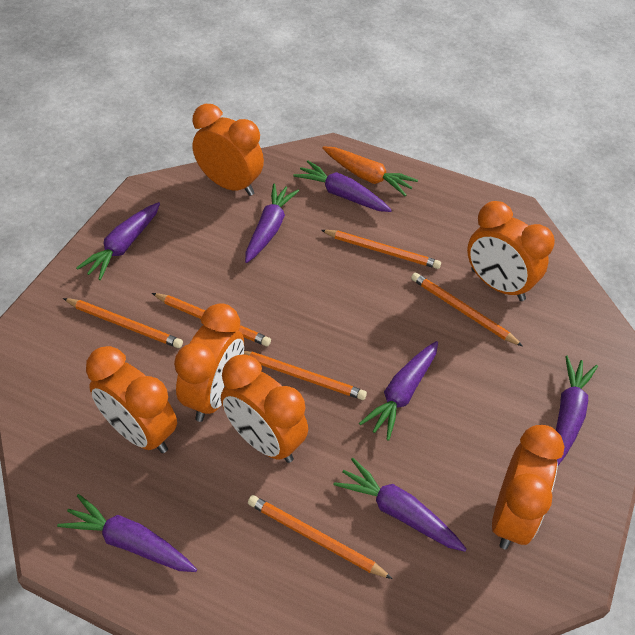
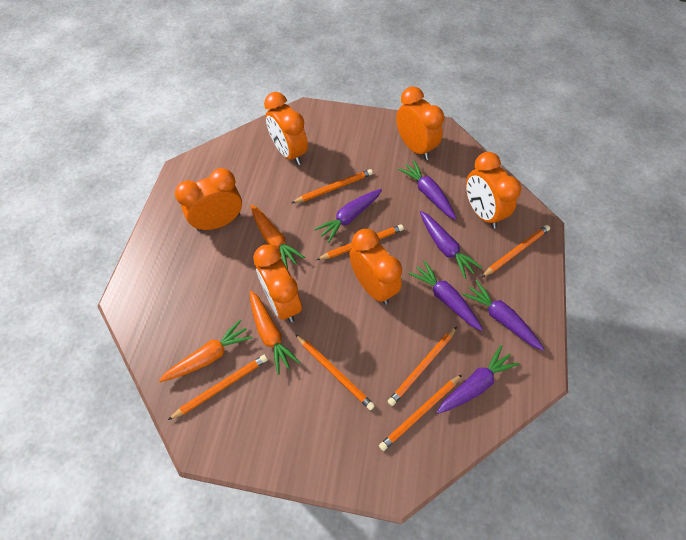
orange carrot: 1 -> 3
orange pencil: 6 -> 7
purple carrot: 7 -> 6

